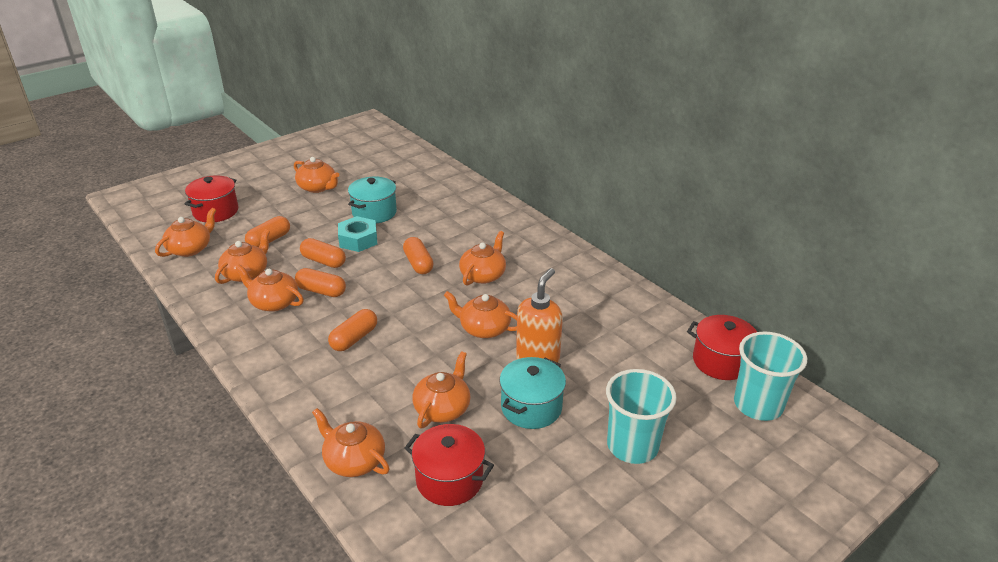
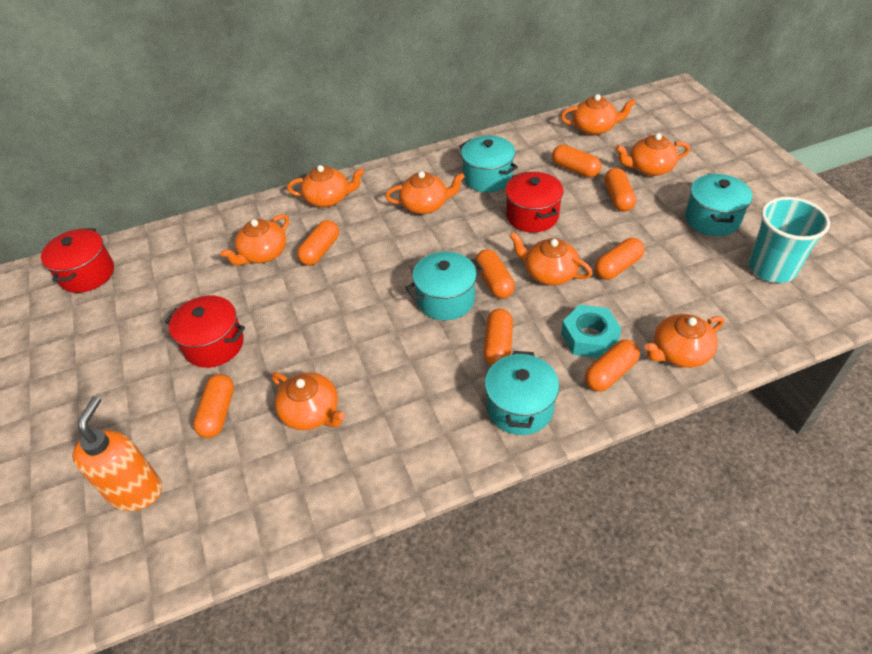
orange capsule: 5 -> 8
turquoise cup: 2 -> 1
turquoise pot: 2 -> 4

